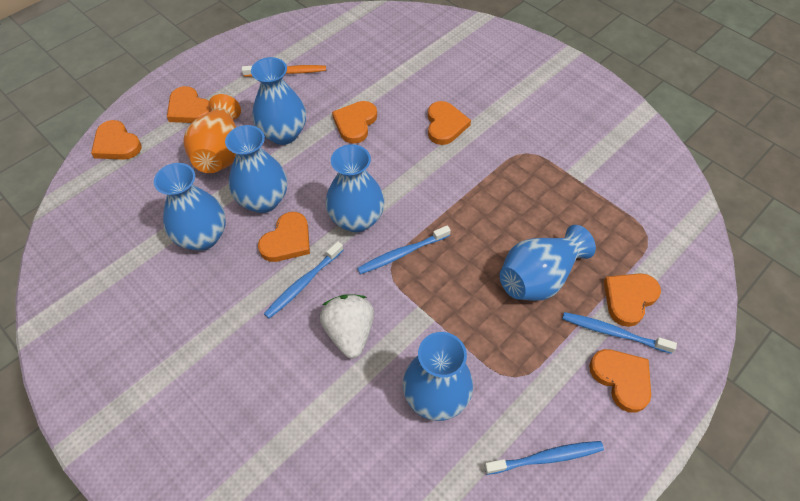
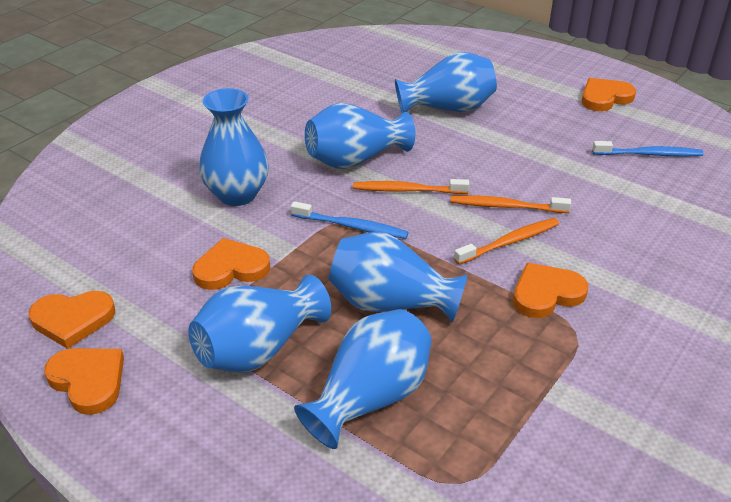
blue toothbrush: 4 -> 2
orange heart: 7 -> 5
orange toothbrush: 1 -> 3
orange vase: 1 -> 0
white strawberry: 1 -> 0

